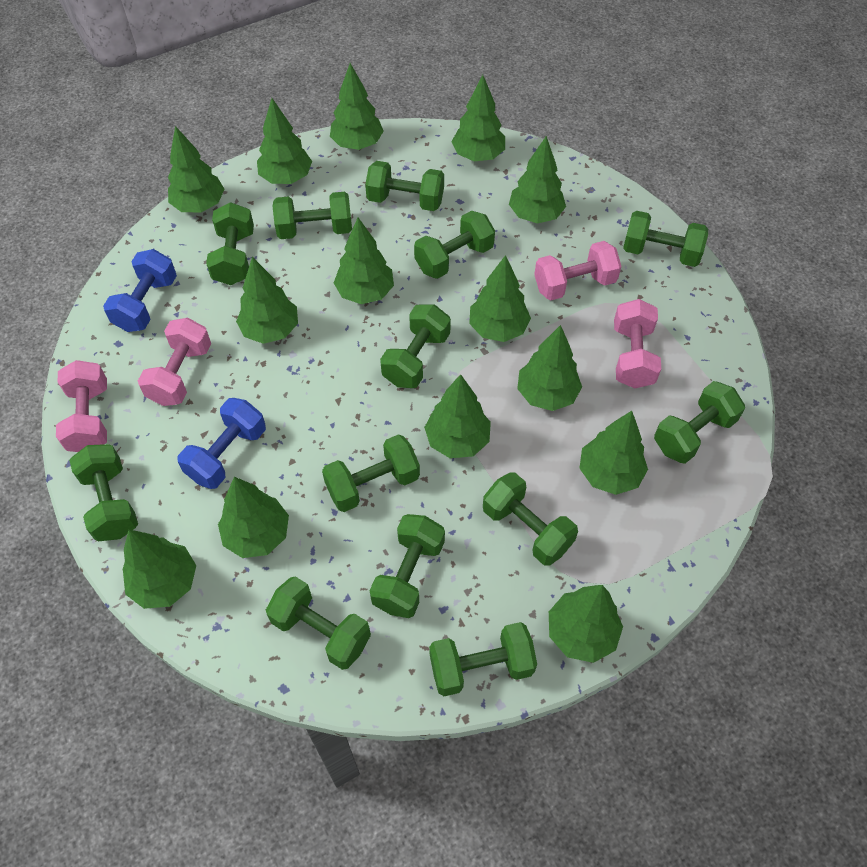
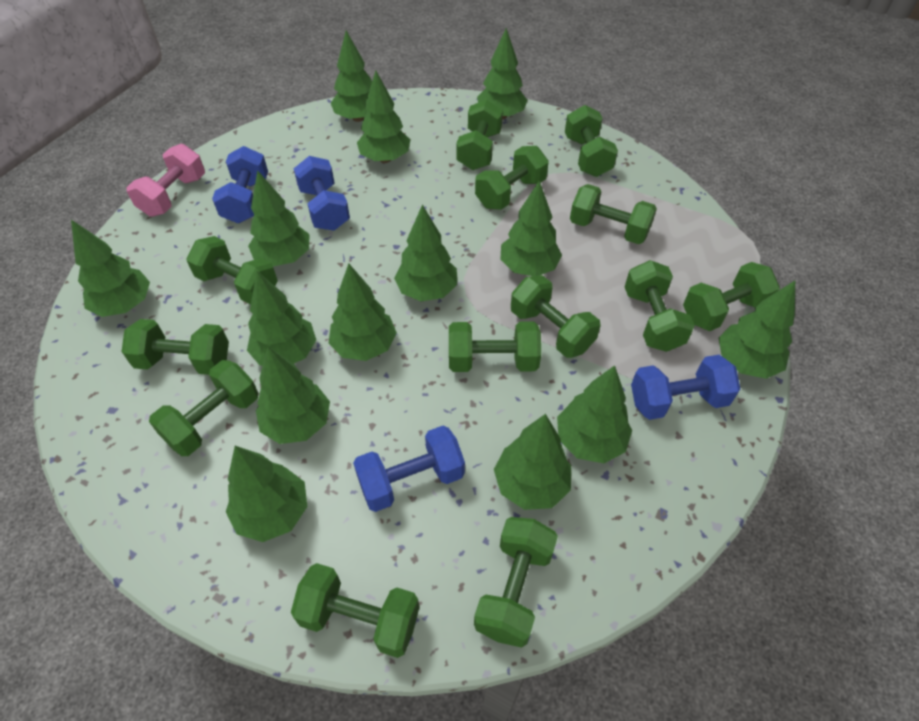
blue dumbbell: 2 -> 4
pink dumbbell: 4 -> 1

